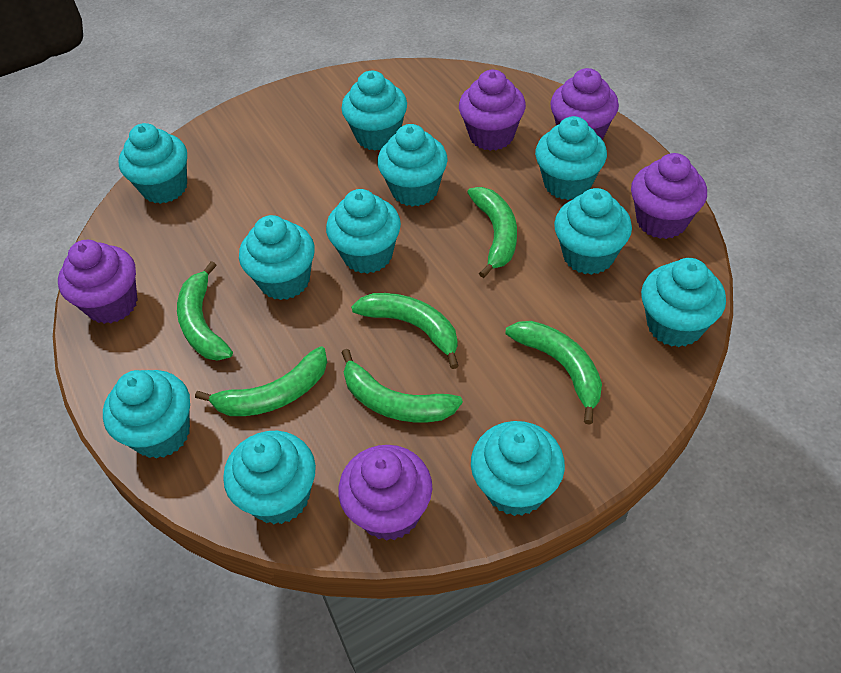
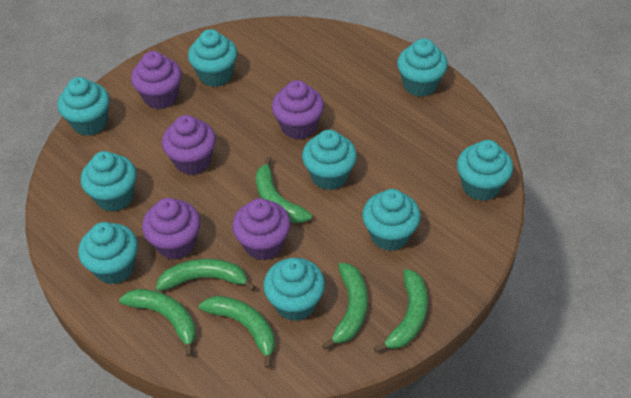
turquoise cupcake: 11 -> 9

